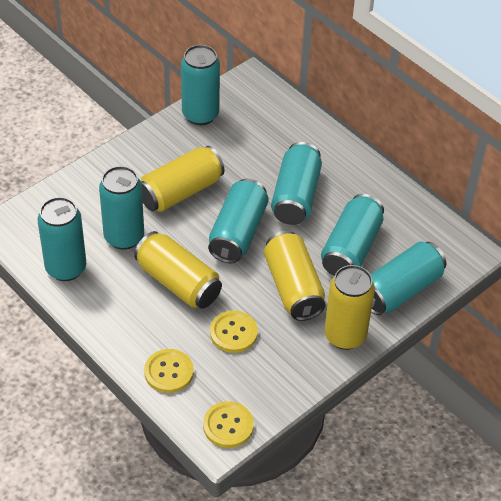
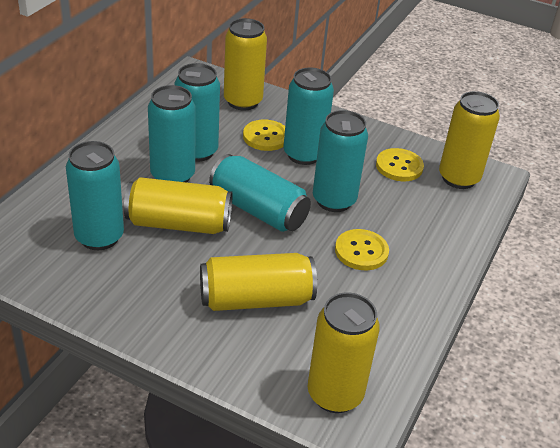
turquoise can: 7 -> 6
yellow can: 4 -> 5

